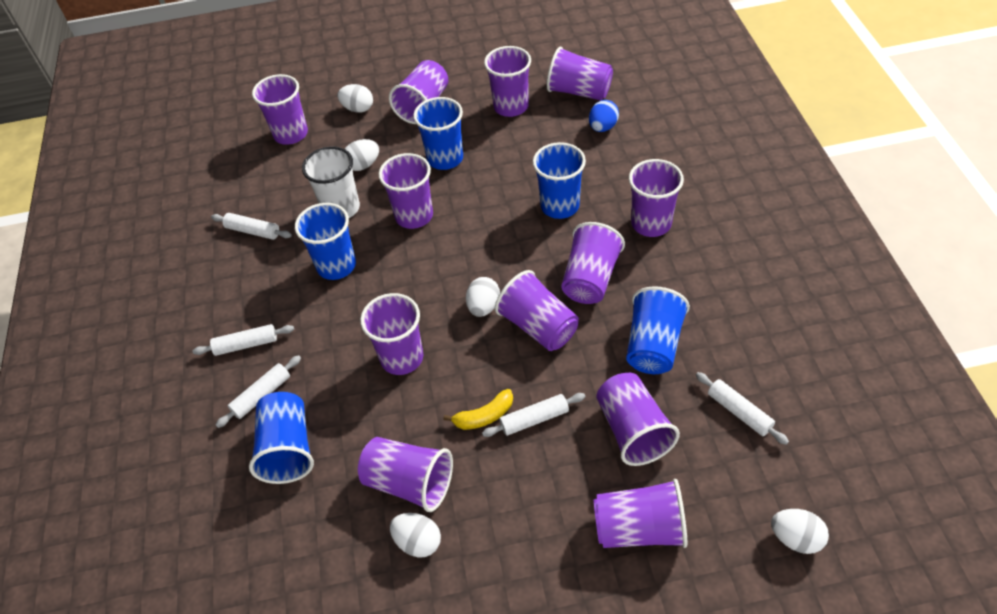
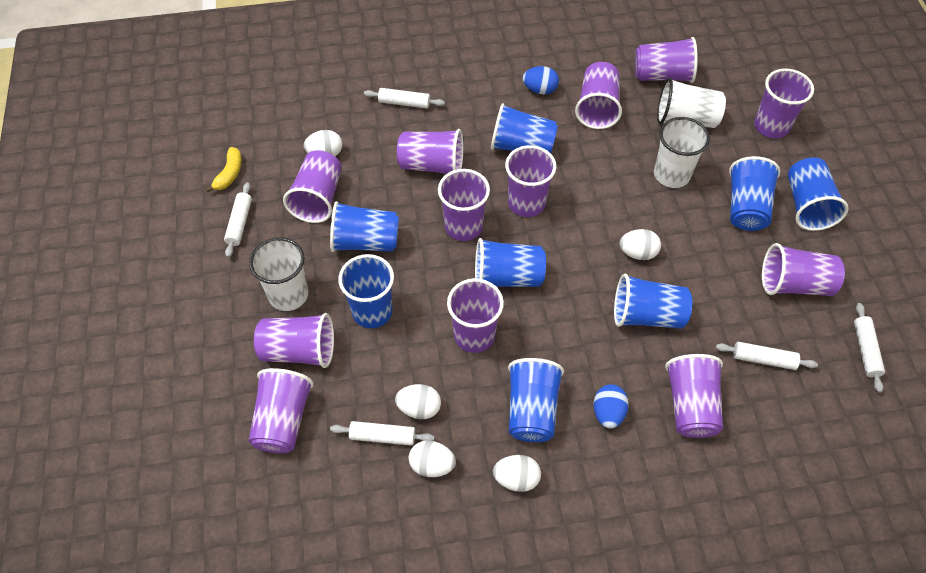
blue cup: 5 -> 8
blue egg: 1 -> 2
white cup: 1 -> 3

